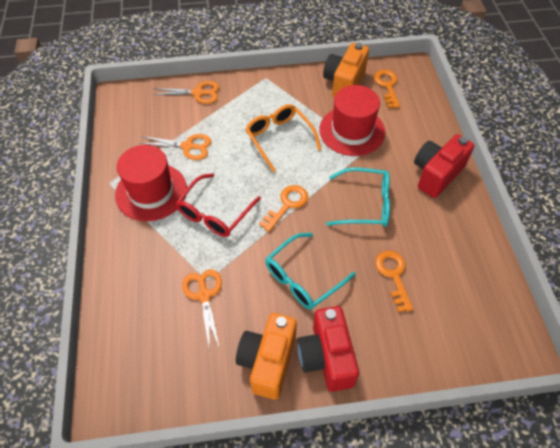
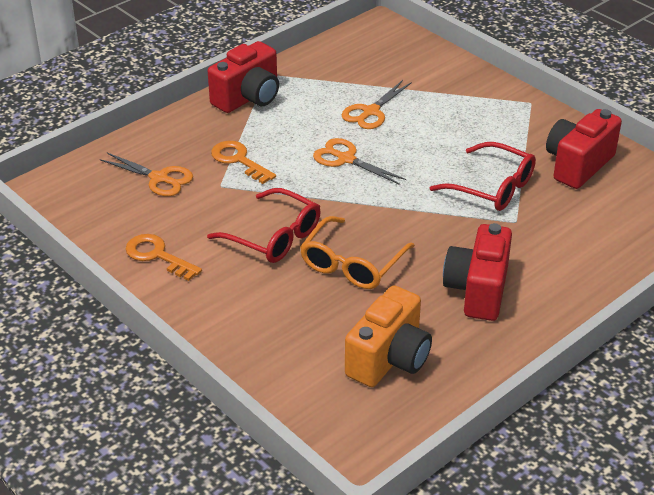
orange camera: 2 -> 1
orange key: 3 -> 2
red camera: 2 -> 3
red glasses: 1 -> 2
red hat: 2 -> 0
turquoise glasses: 2 -> 0

